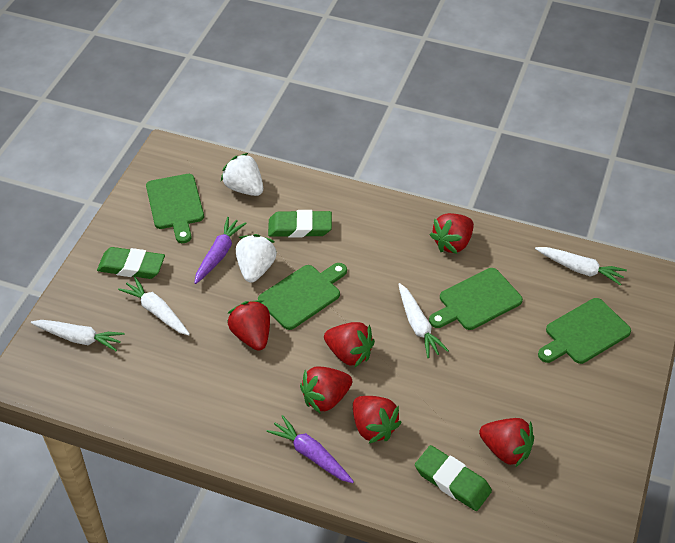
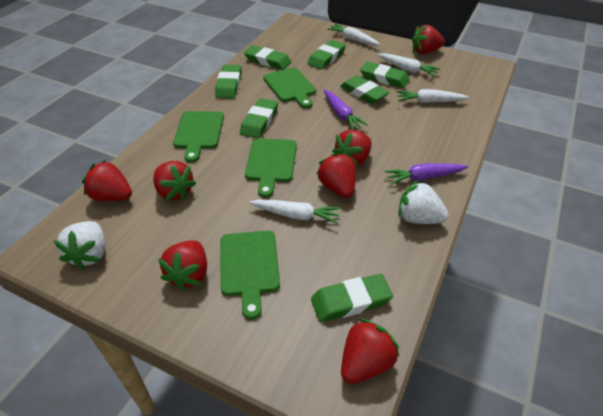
green eraser: 3 -> 7
red strawberry: 6 -> 7

